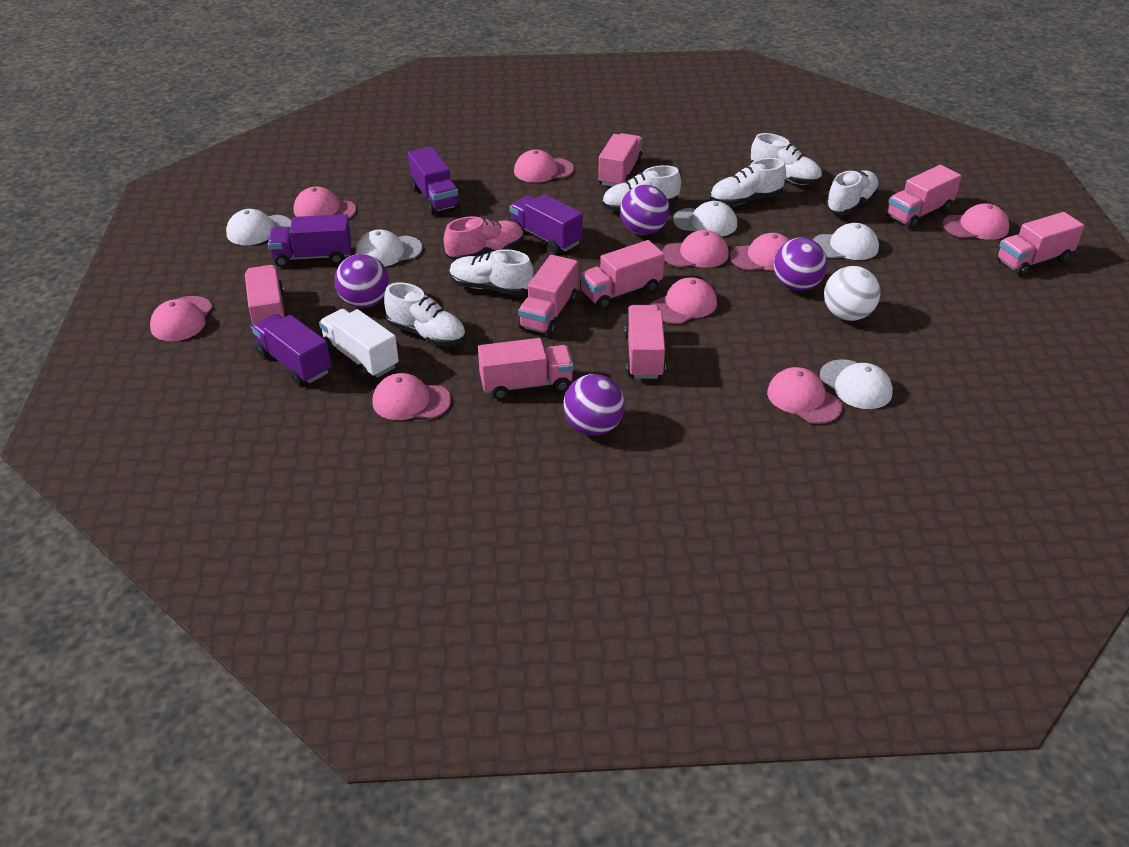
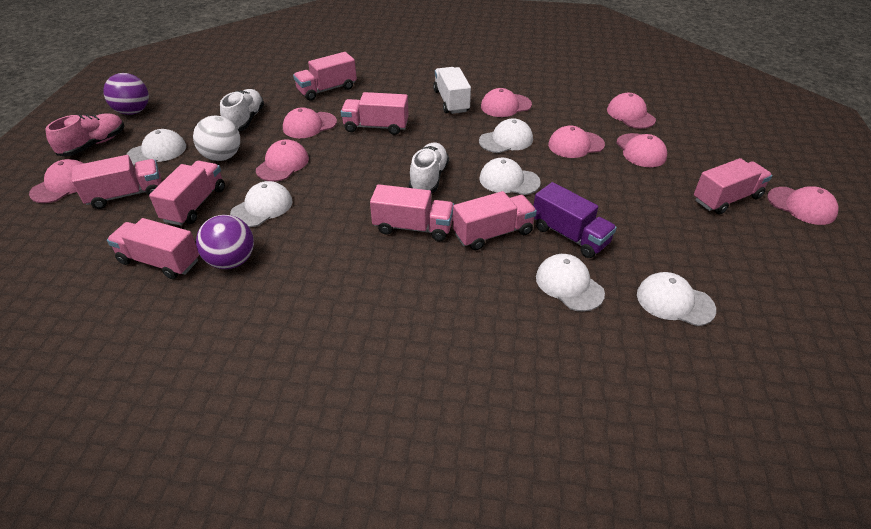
pink cap: 9 -> 8
purple ball: 4 -> 2
purple truck: 4 -> 1
white cap: 5 -> 6
white shoe: 6 -> 2

